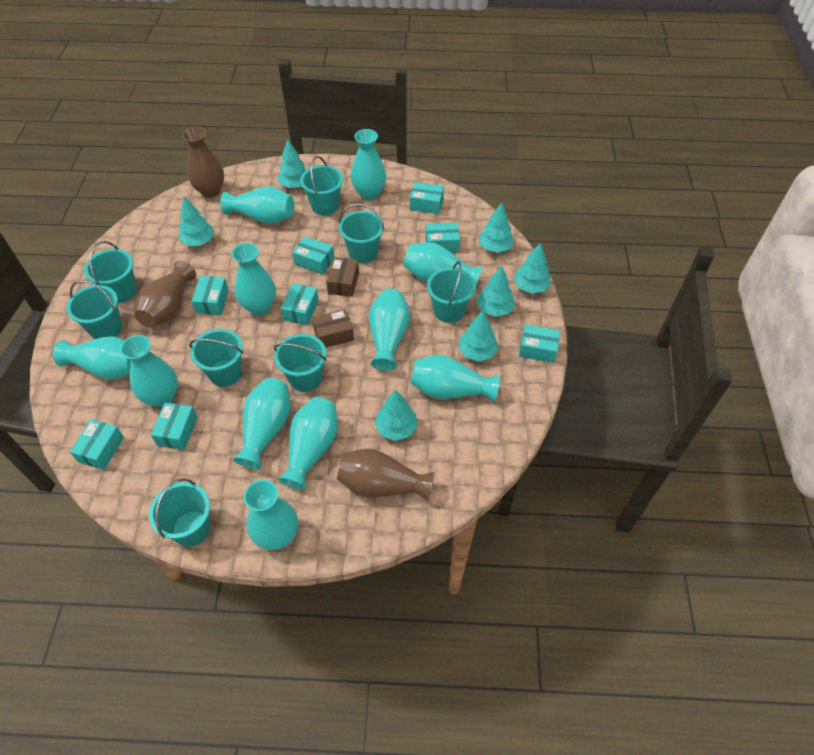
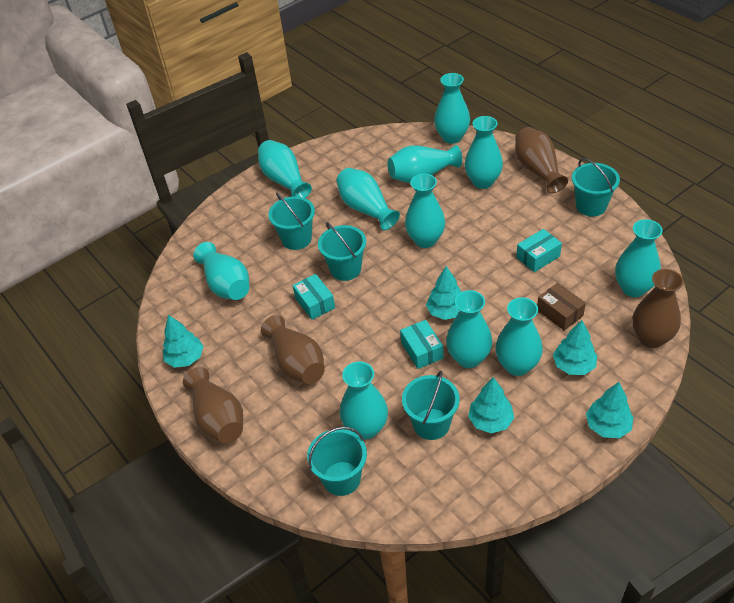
brown box: 2 -> 1
brown vase: 3 -> 4
turquoise box: 8 -> 3
turquoise bucket: 8 -> 5
turquoise tree: 7 -> 5

